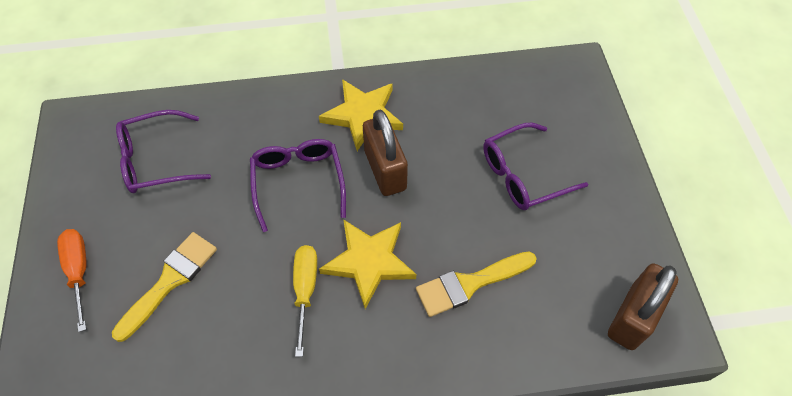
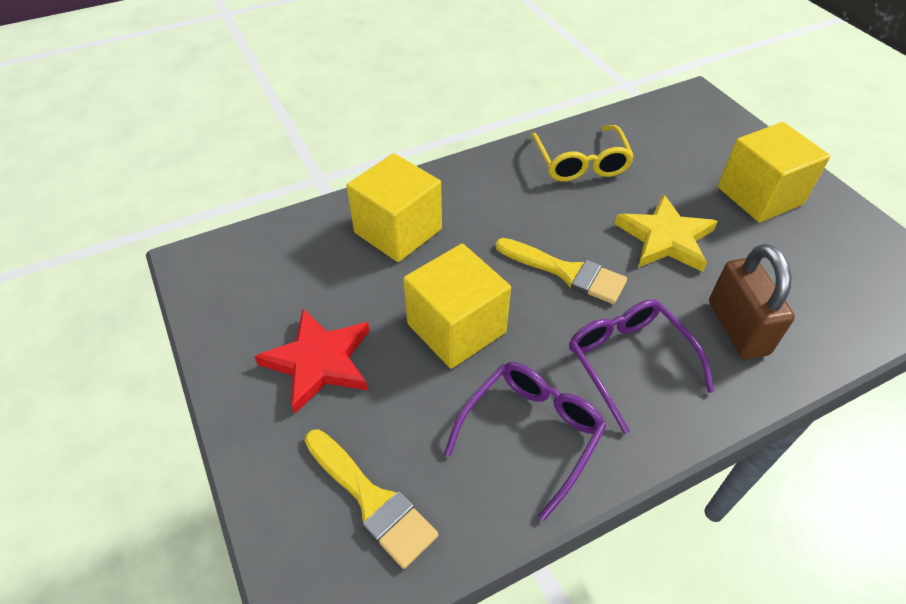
brown padlock: 2 -> 1
orange screwdriver: 1 -> 0
purple glasses: 3 -> 2
red star: 0 -> 1
yellow cube: 0 -> 3
yellow glasses: 0 -> 1
yellow screwdriver: 1 -> 0
yellow star: 2 -> 1

